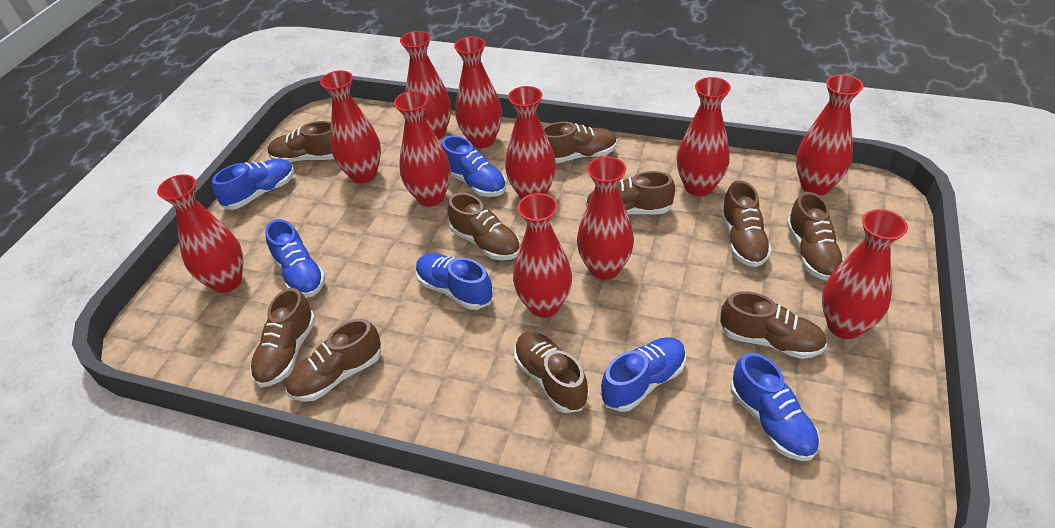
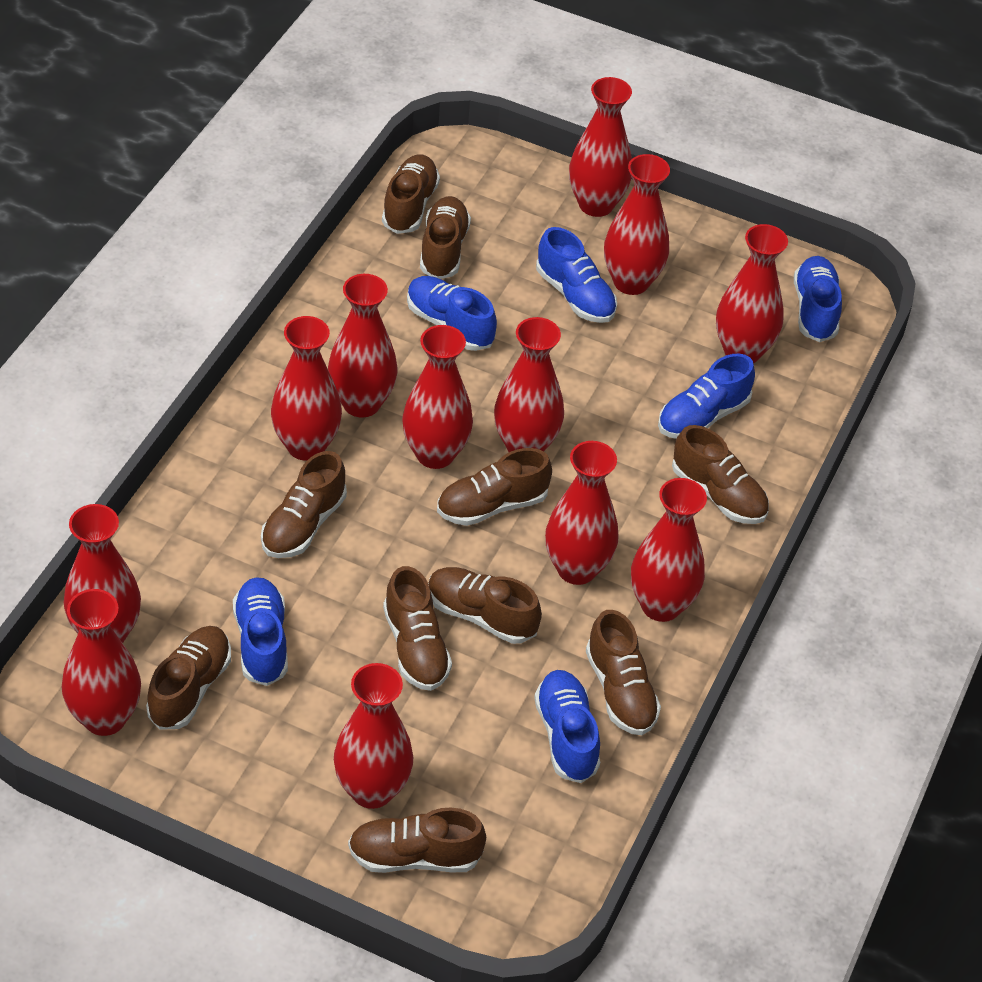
red vase: 11 -> 12

